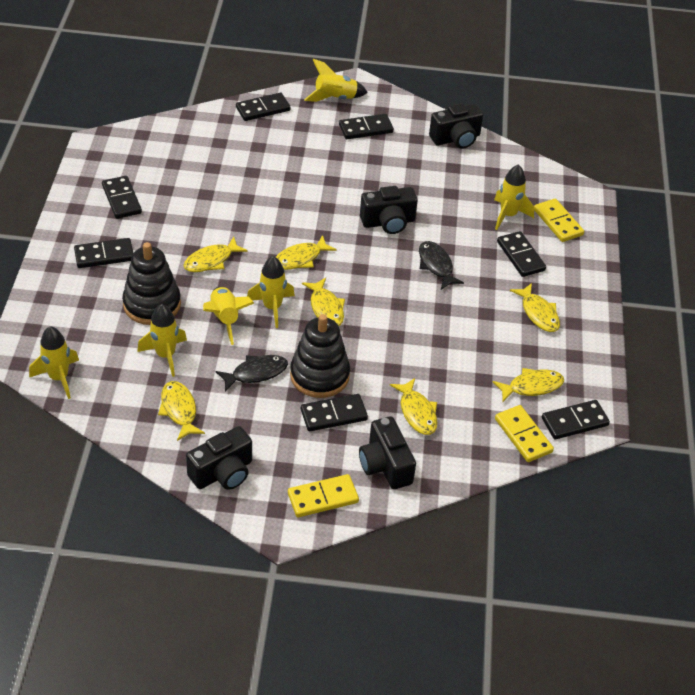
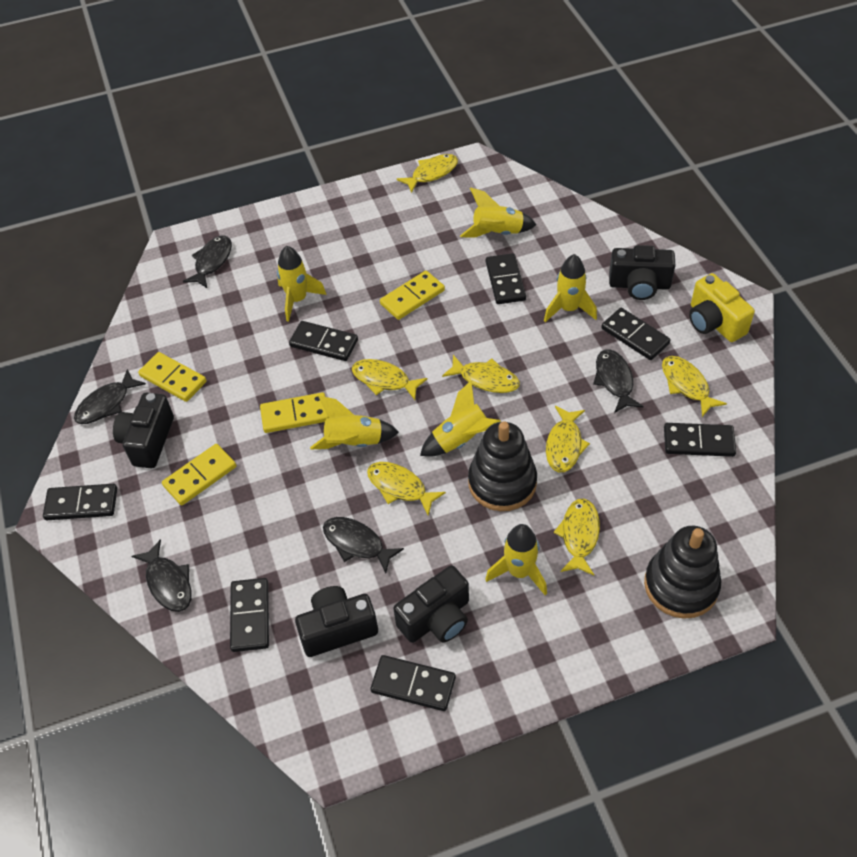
black fish: 2 -> 5
yellow camera: 0 -> 1
yellow domino: 3 -> 4

